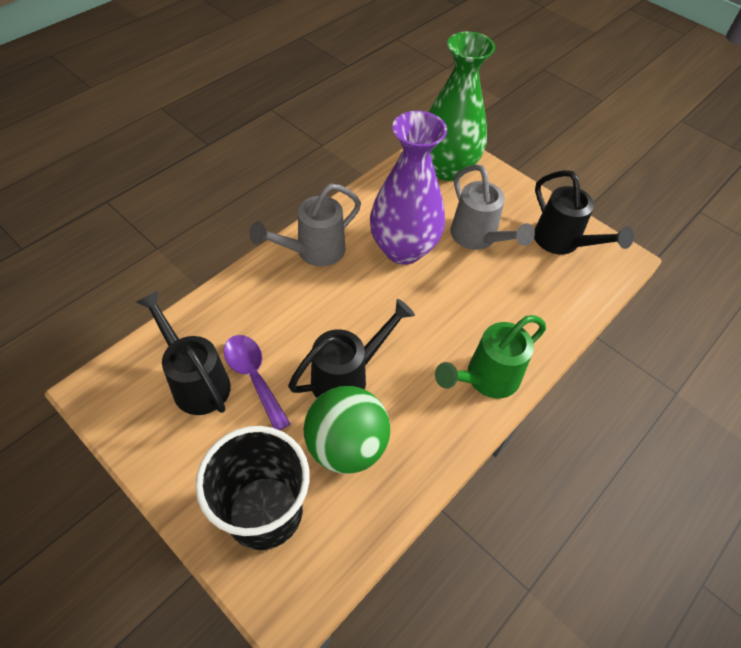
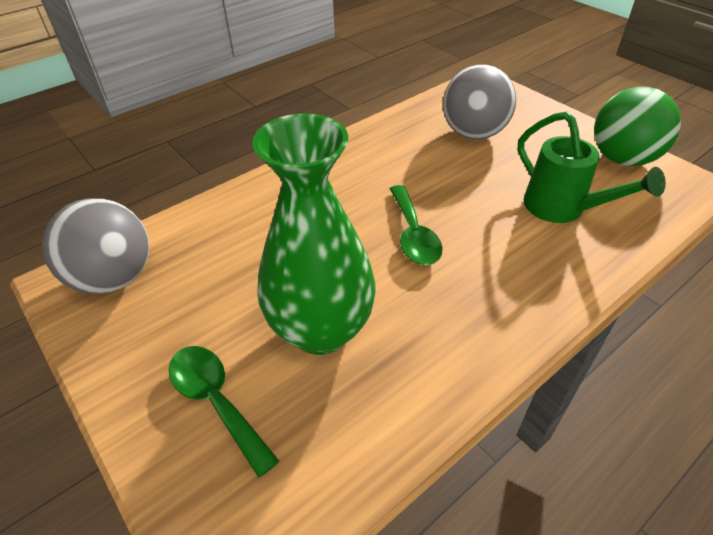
black cup: 1 -> 0
black watering can: 3 -> 0
green spoon: 0 -> 2
grey ball: 0 -> 2
grey watering can: 2 -> 0
purple spoon: 1 -> 0
purple vase: 1 -> 0

